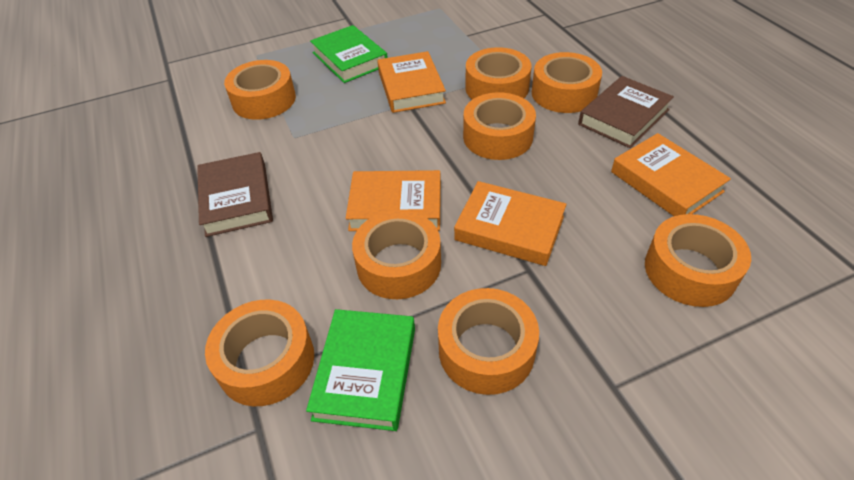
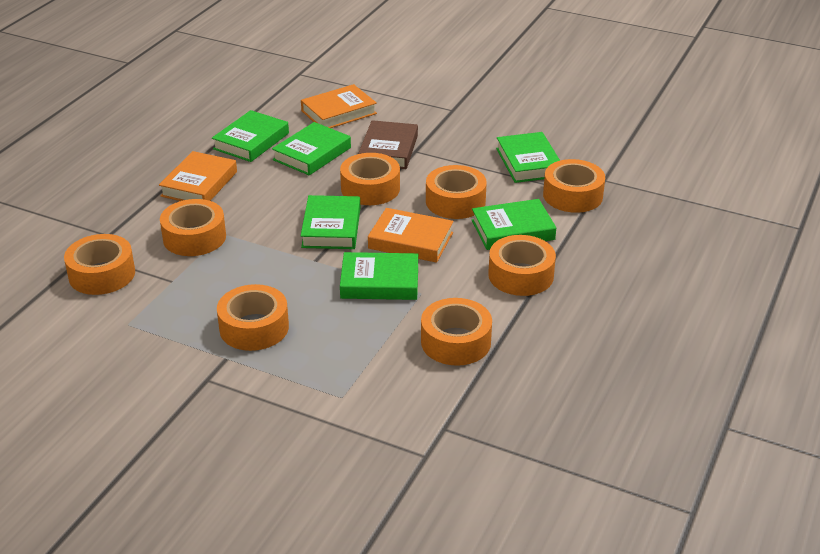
brown book: 2 -> 1
green book: 2 -> 6
orange book: 4 -> 3

